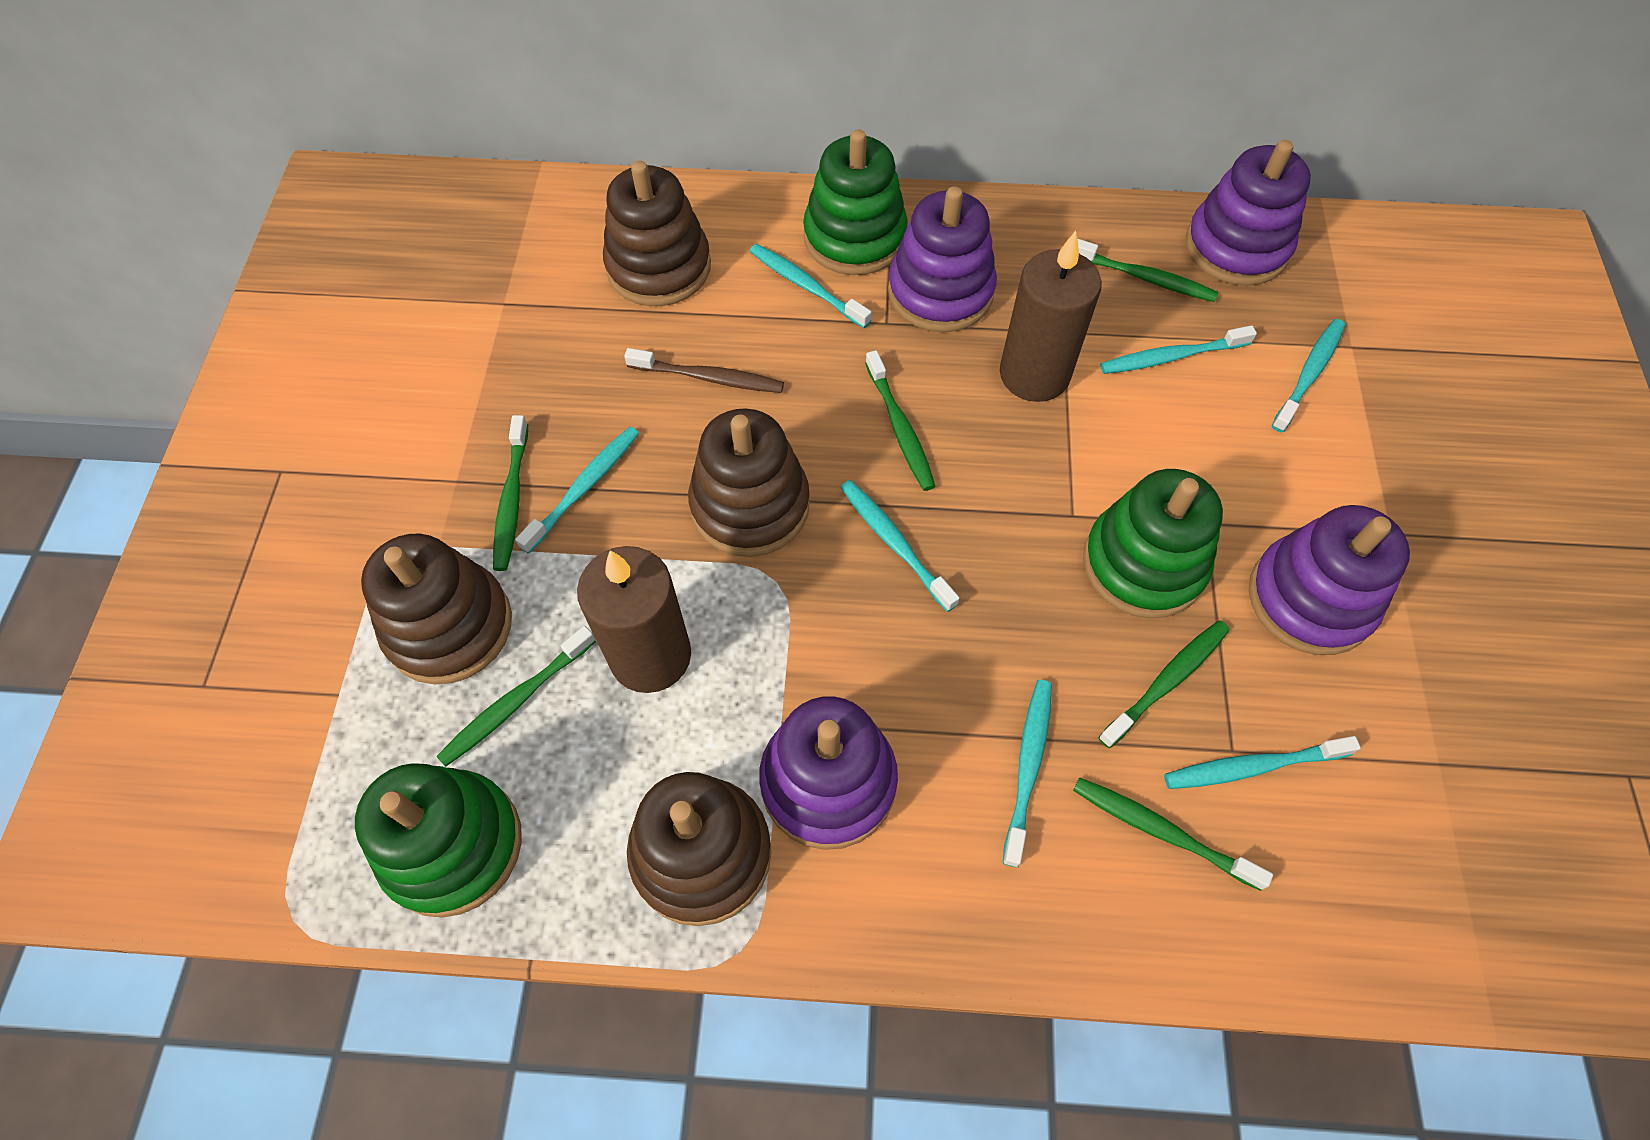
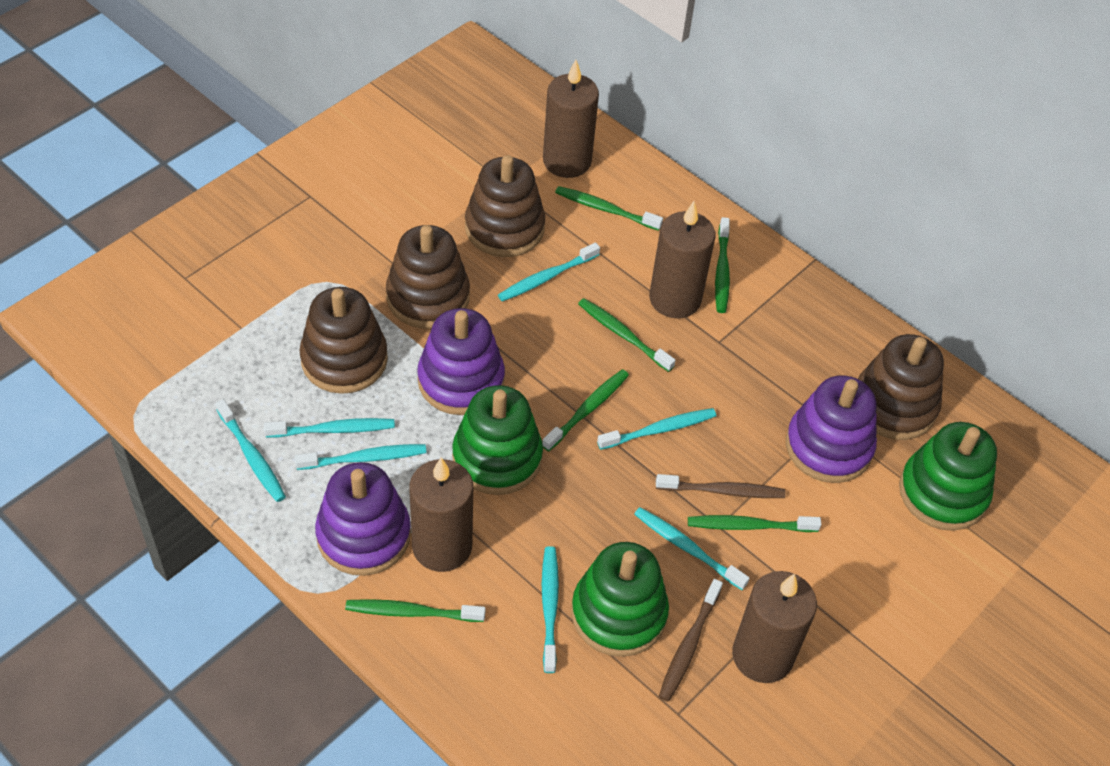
brown candle: 2 -> 4
brown toothbrush: 1 -> 2
purple stacking toy: 4 -> 3

